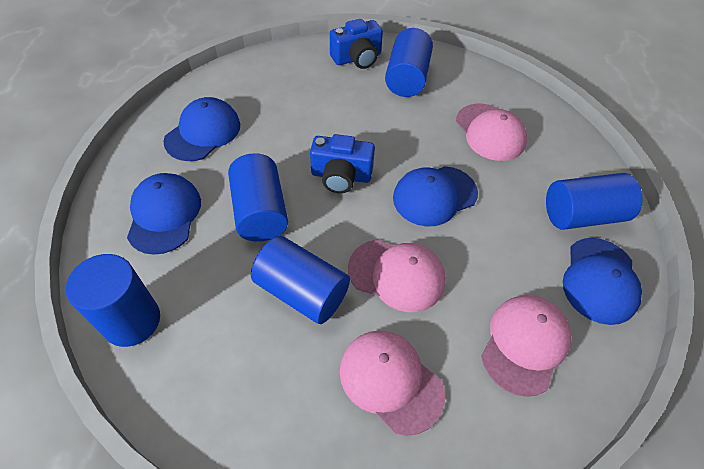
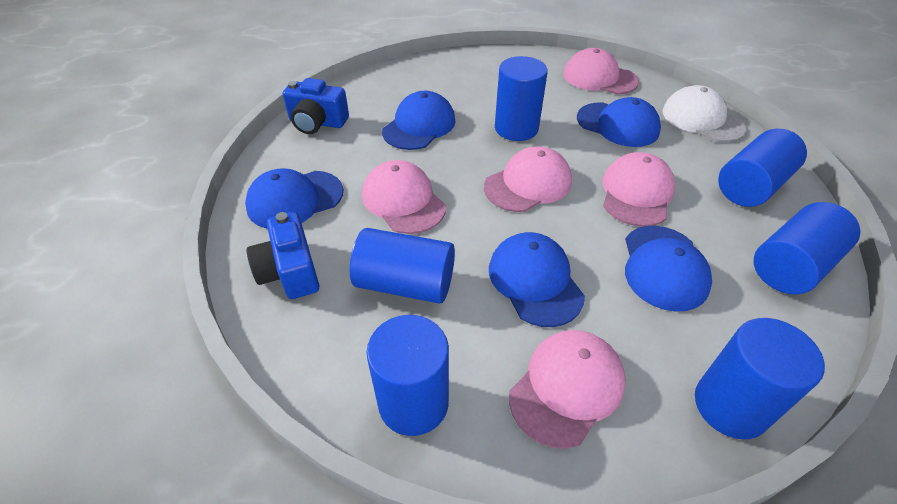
blue cap: 4 -> 5
blue cylinder: 5 -> 6
pink cap: 4 -> 5
white cap: 0 -> 1

